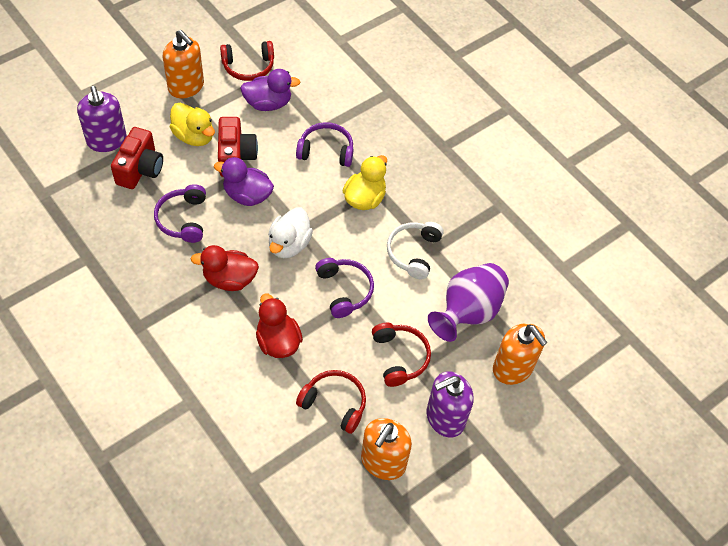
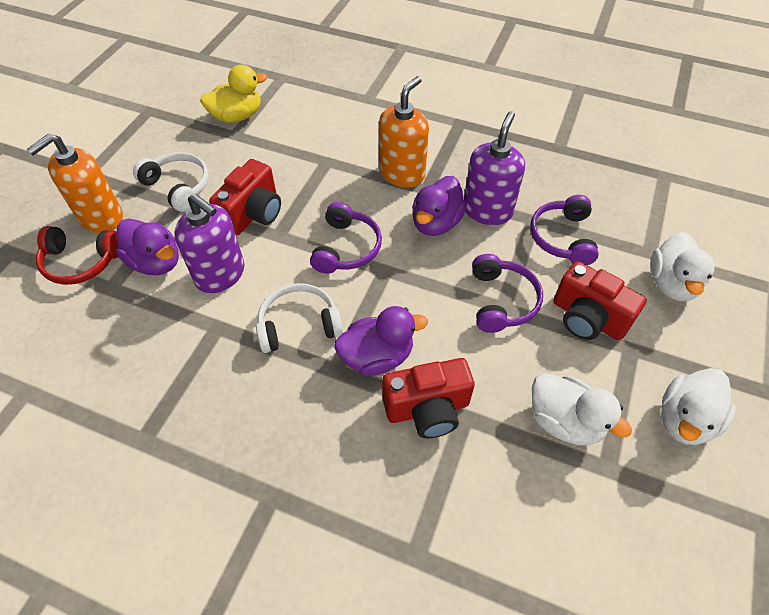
orange soap dispenser: 3 -> 2
purple duck: 2 -> 3
purple vase: 1 -> 0
red camera: 2 -> 3
red duck: 2 -> 0
red headphones: 3 -> 1
white duck: 1 -> 3
white headphones: 1 -> 2
yellow duck: 2 -> 1

